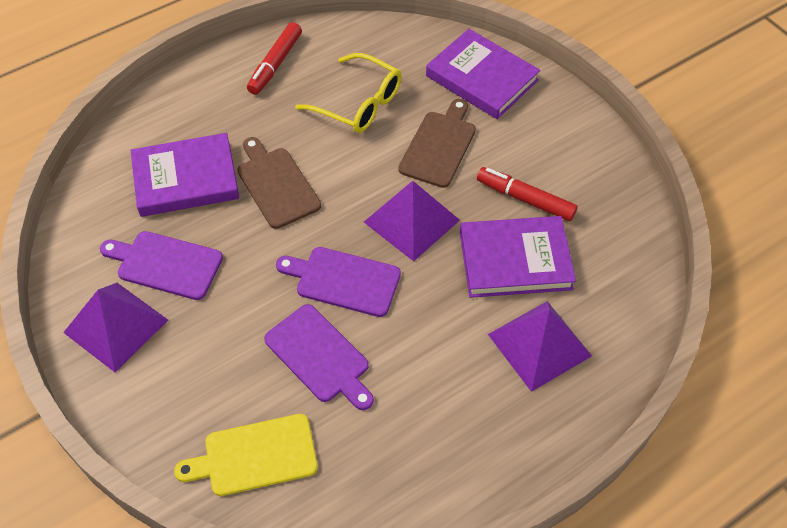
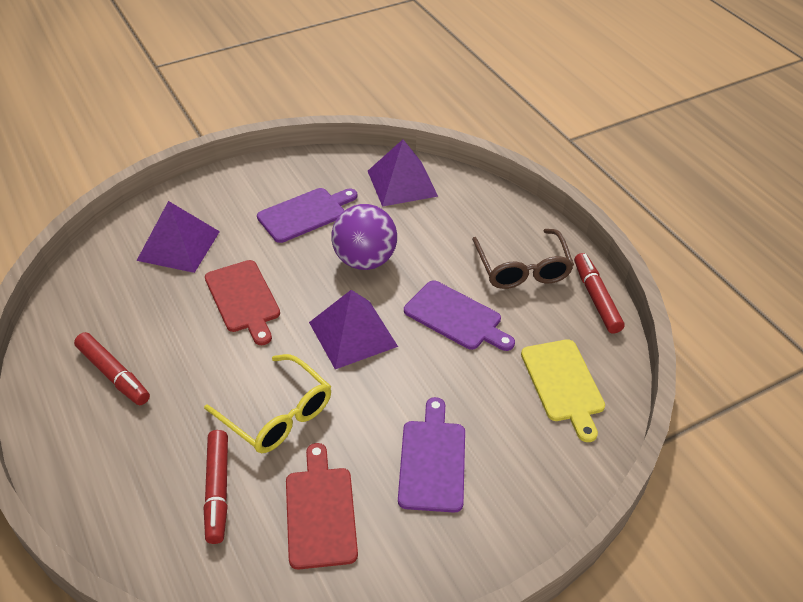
brown cutting board: 2 -> 0
brown glasses: 0 -> 1
purple ball: 0 -> 1
purple book: 3 -> 0
red cutting board: 0 -> 2
red marker: 2 -> 3

